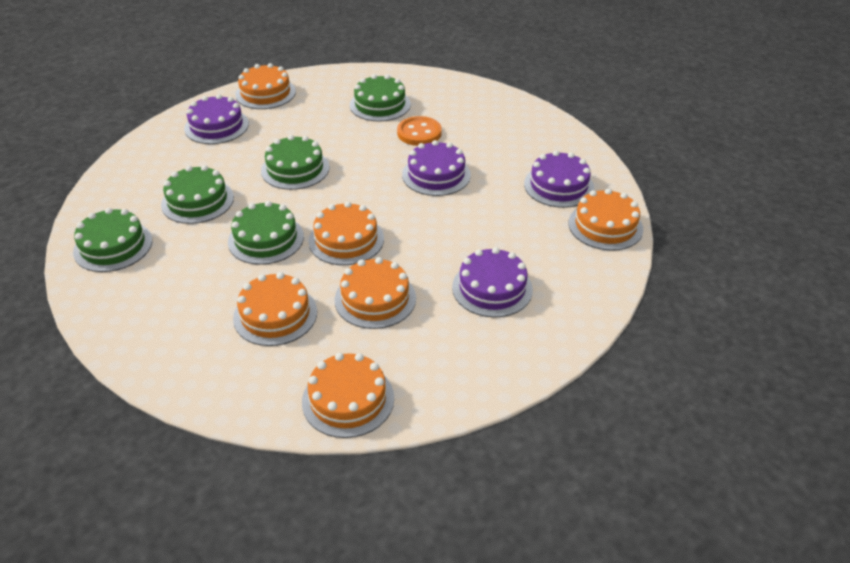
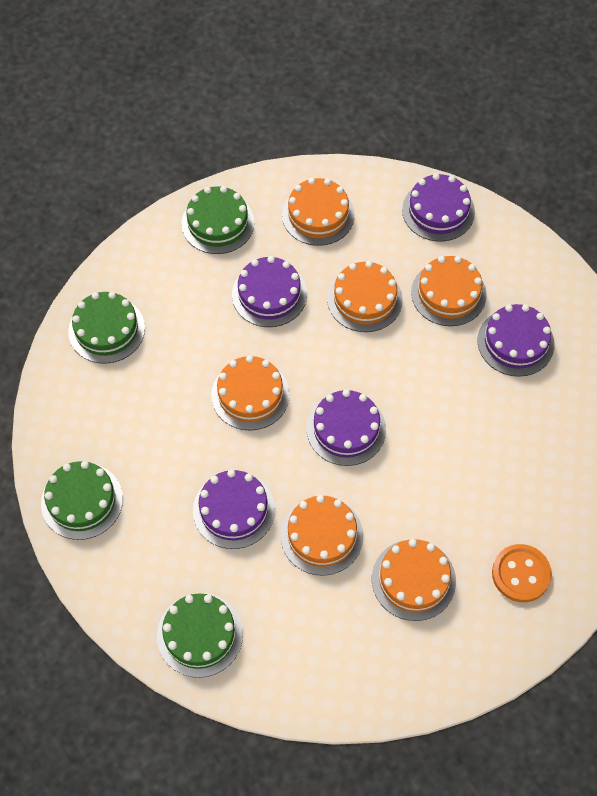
green cake: 5 -> 4
purple cake: 4 -> 5

